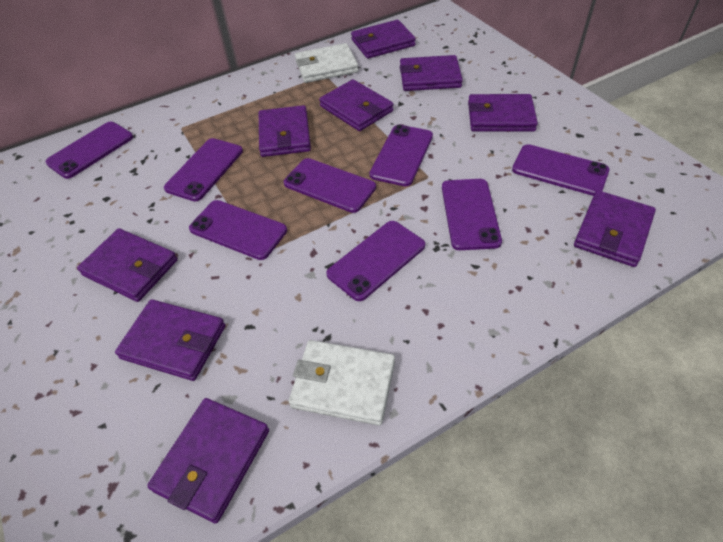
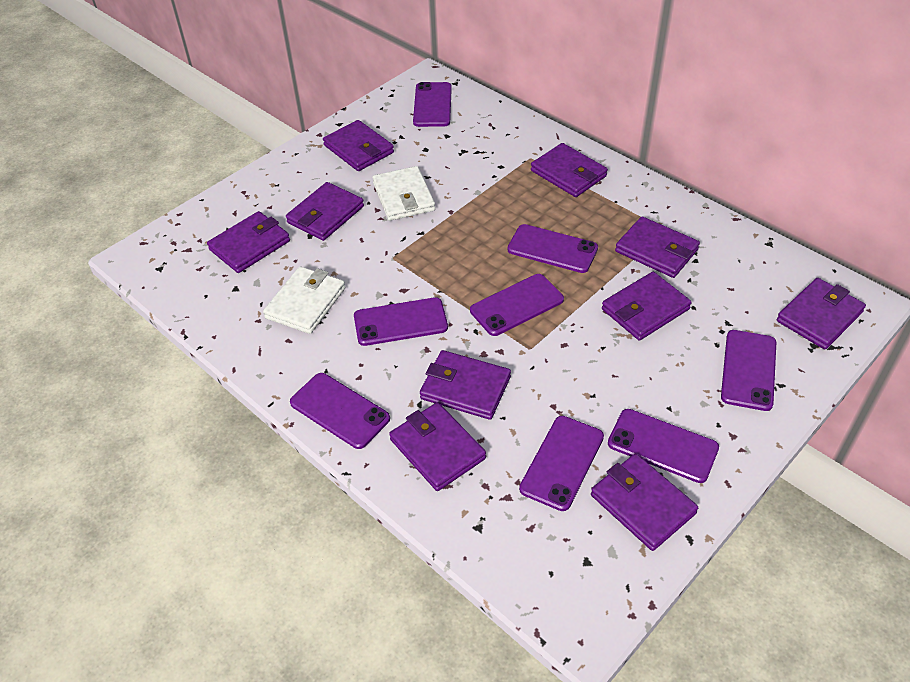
purple wallet: 9 -> 10

